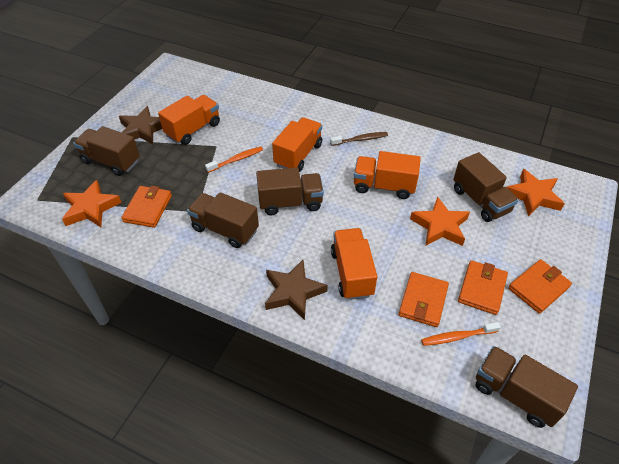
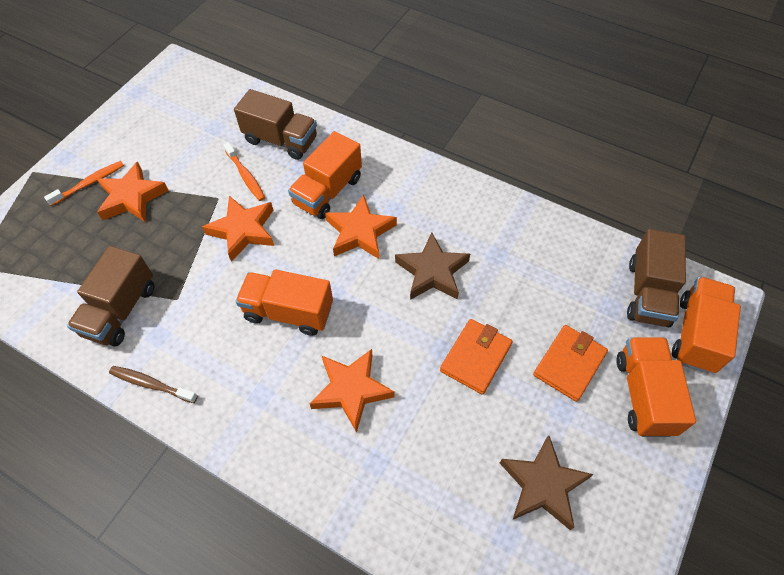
brown truck: 5 -> 3
orange star: 3 -> 4
orange wallet: 4 -> 2

